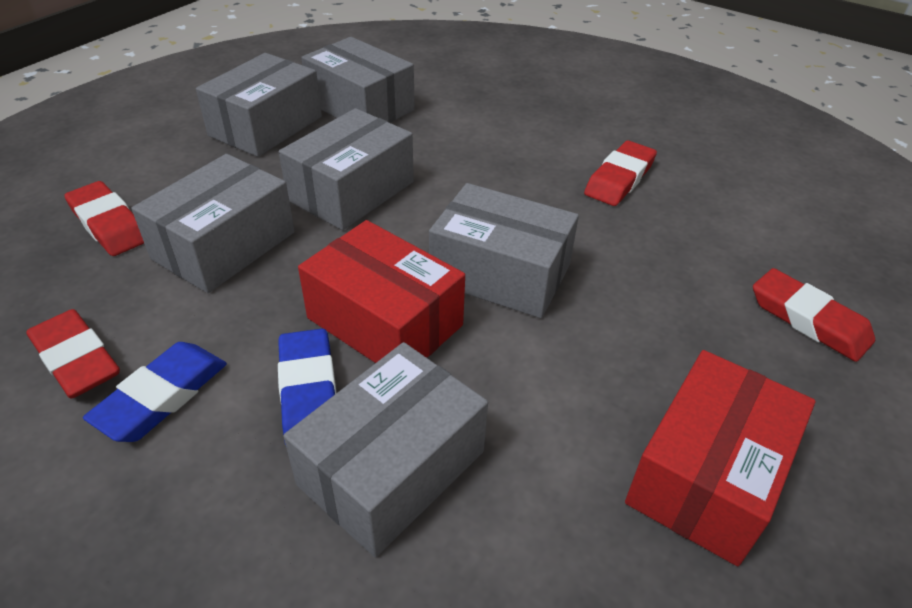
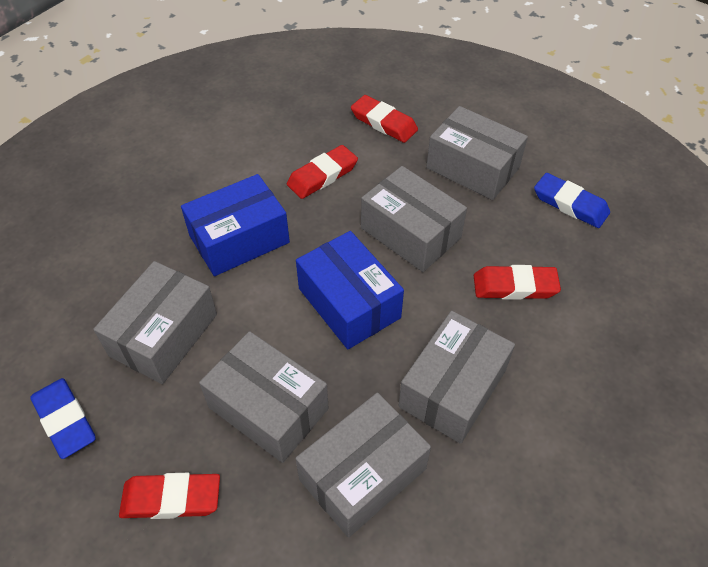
blue box: 0 -> 2
red box: 2 -> 0

